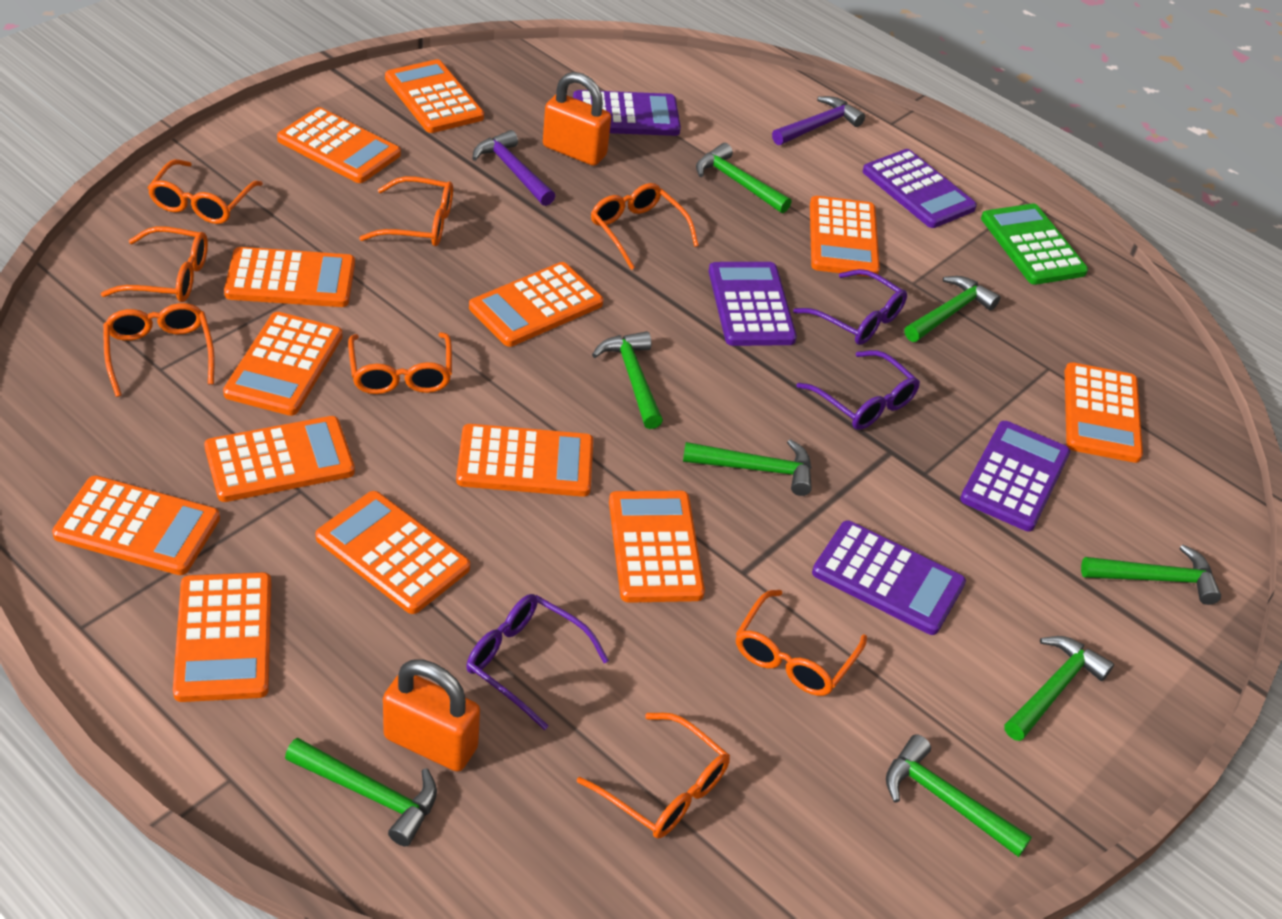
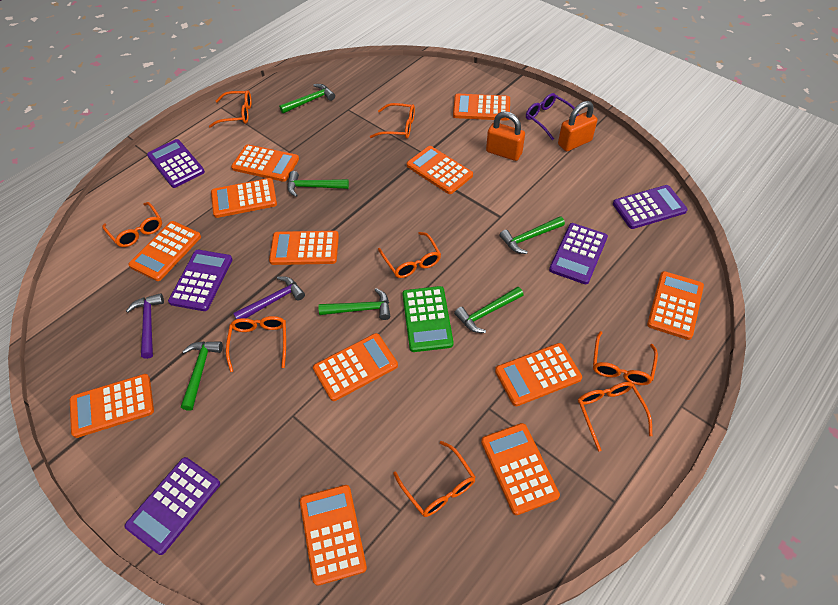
green hammer: 8 -> 6
orange calculator: 13 -> 12
purple glasses: 3 -> 1

